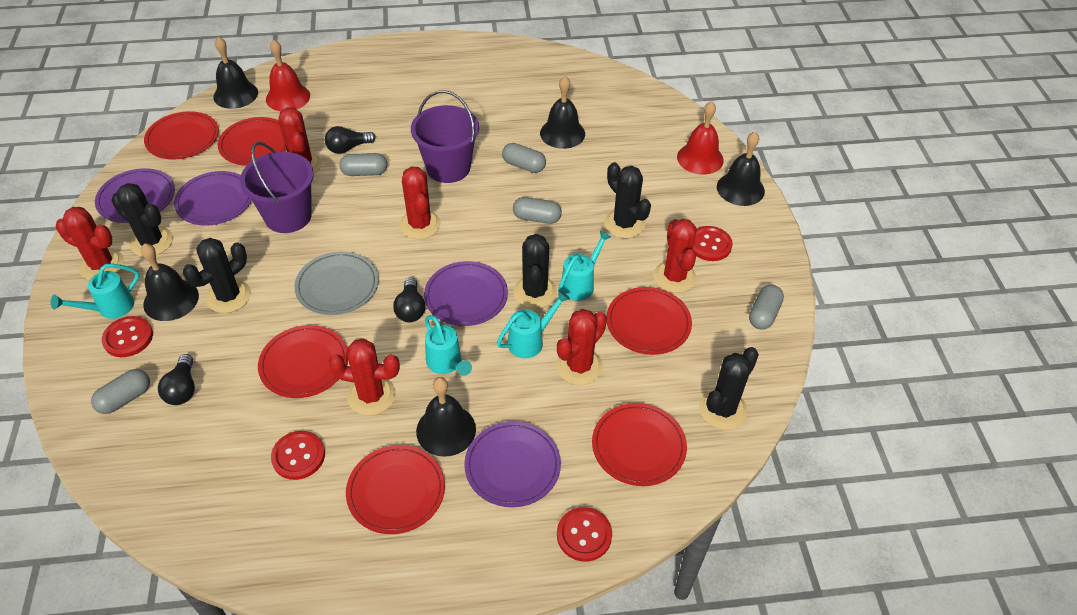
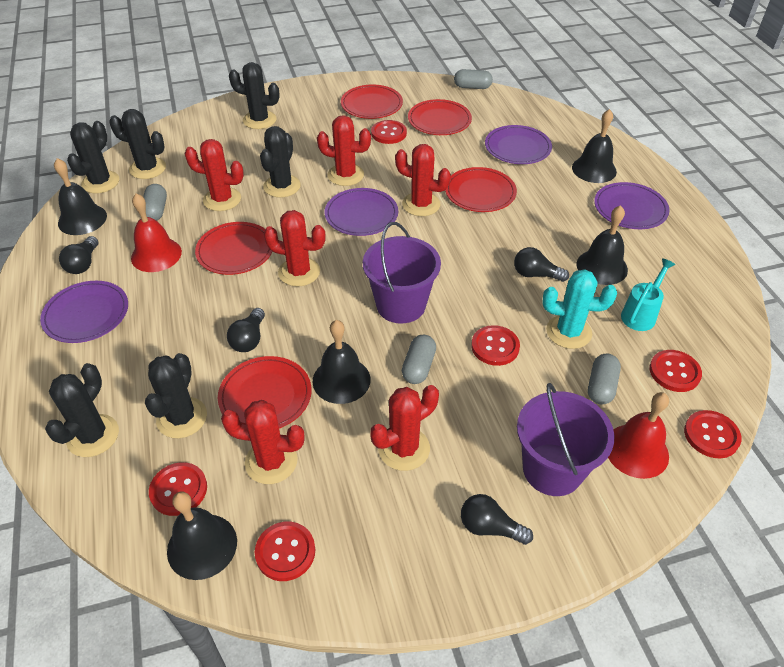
black cactus: 5 -> 6
black light bulb: 3 -> 4
grey capsule: 5 -> 4
grey plate: 1 -> 0
red button: 4 -> 6
red plate: 6 -> 5
turquoise cactus: 0 -> 1
turquoise watering can: 4 -> 1

